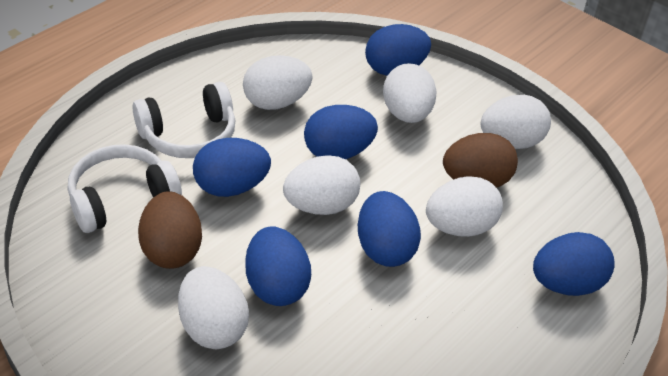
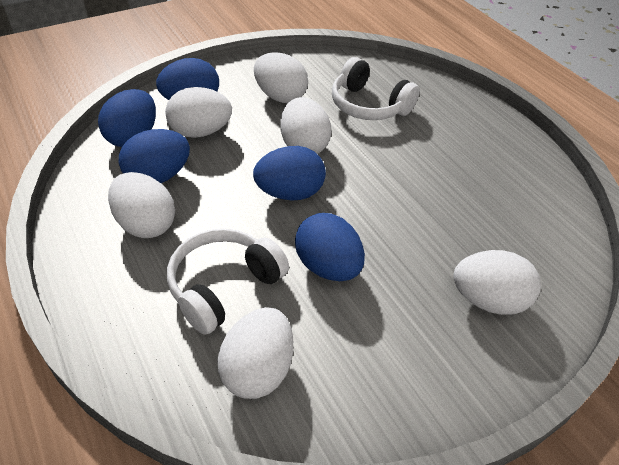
blue egg: 6 -> 5
brown egg: 2 -> 0

